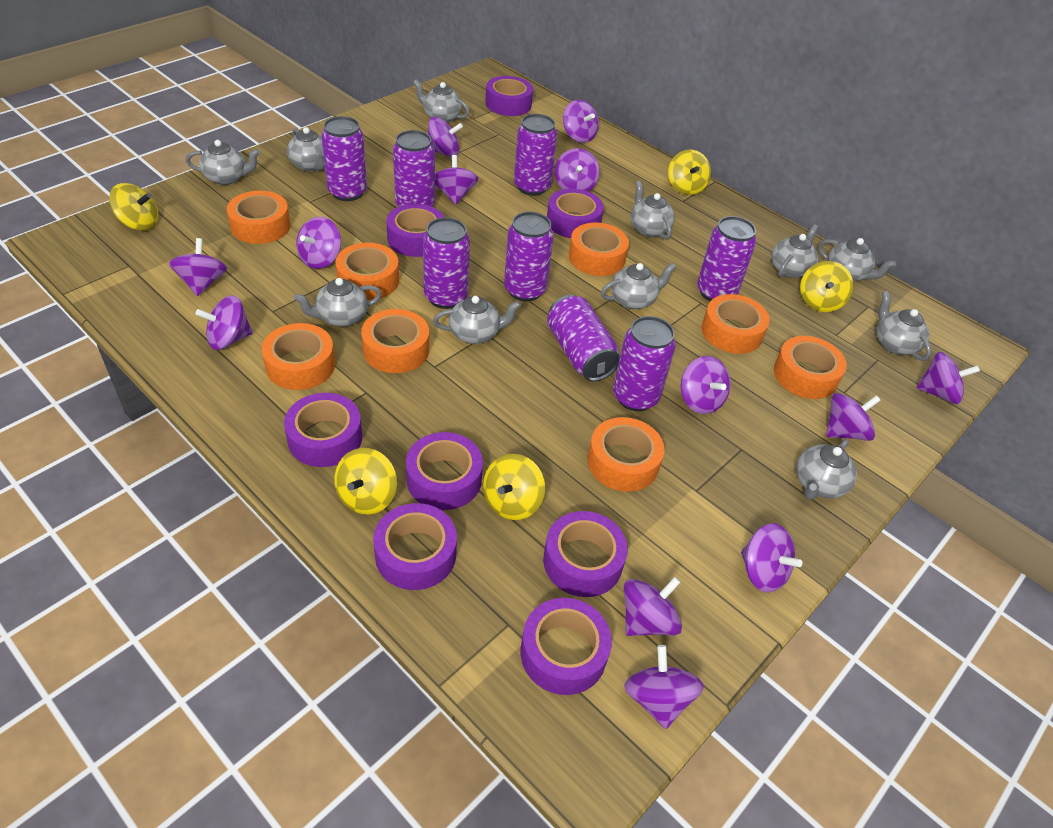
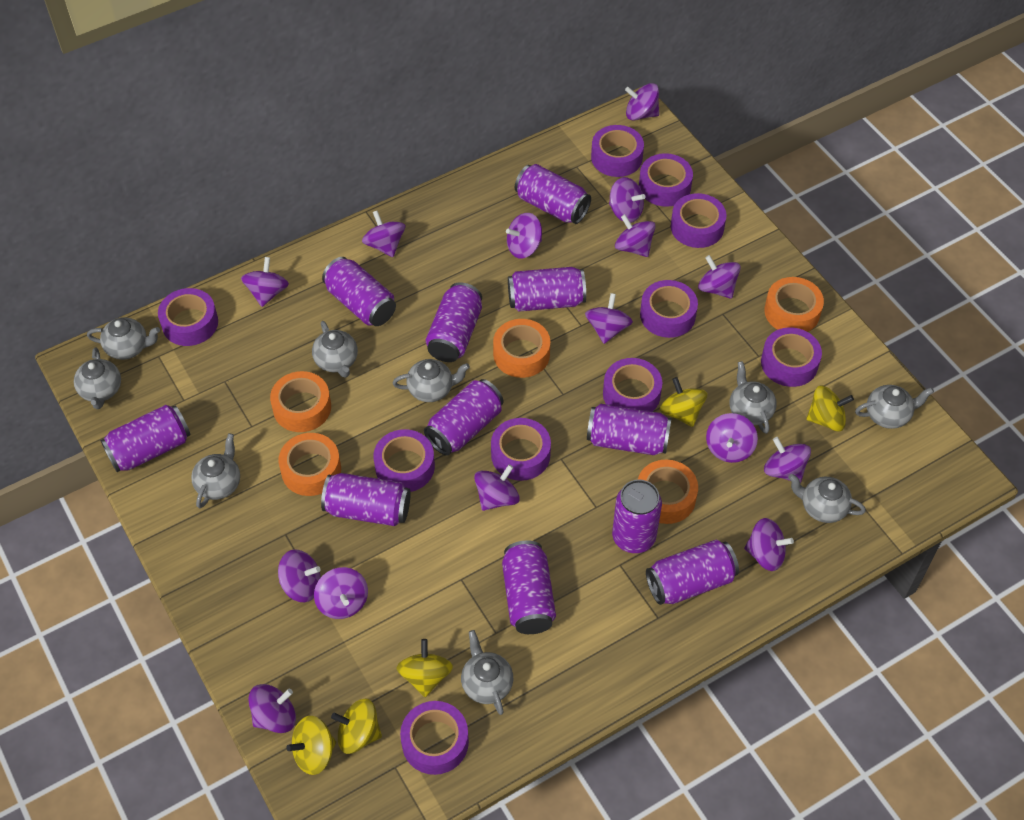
grey teapot: 11 -> 9
orange tape: 8 -> 5
purple can: 8 -> 11
purple spinning top: 13 -> 15
purple tape: 8 -> 10

